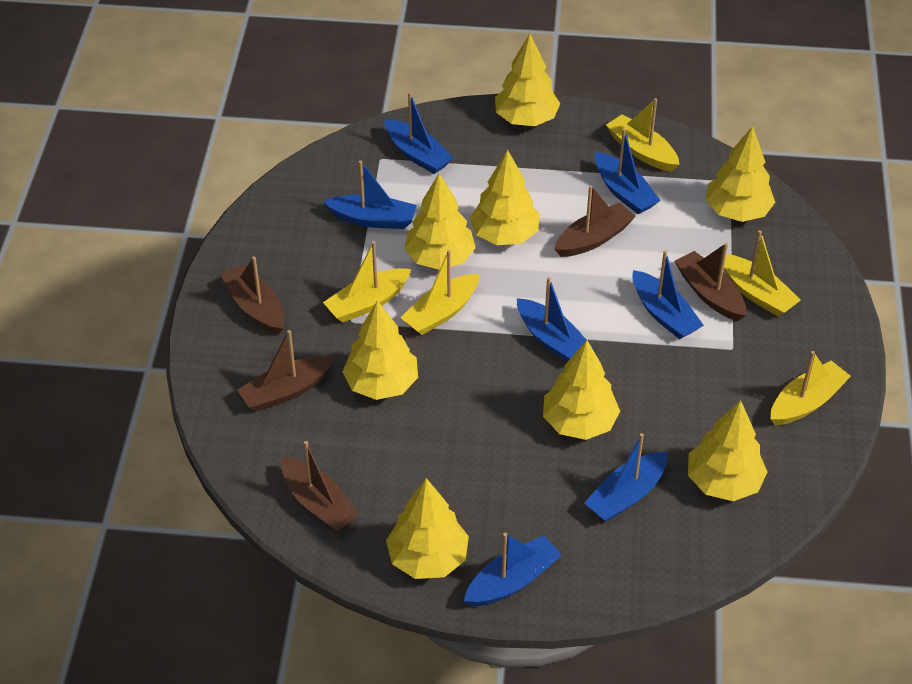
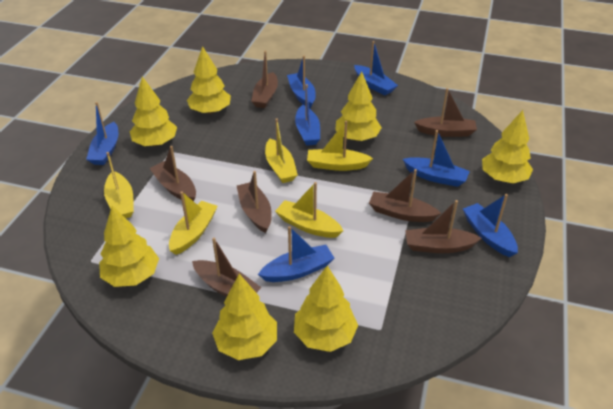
brown boat: 5 -> 7
yellow tree: 8 -> 7

